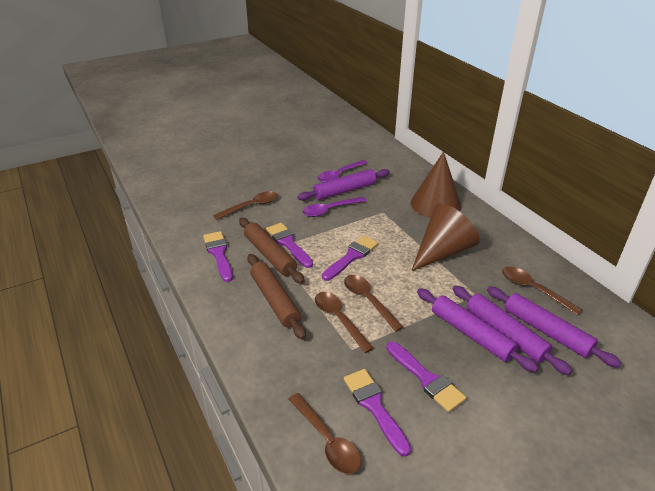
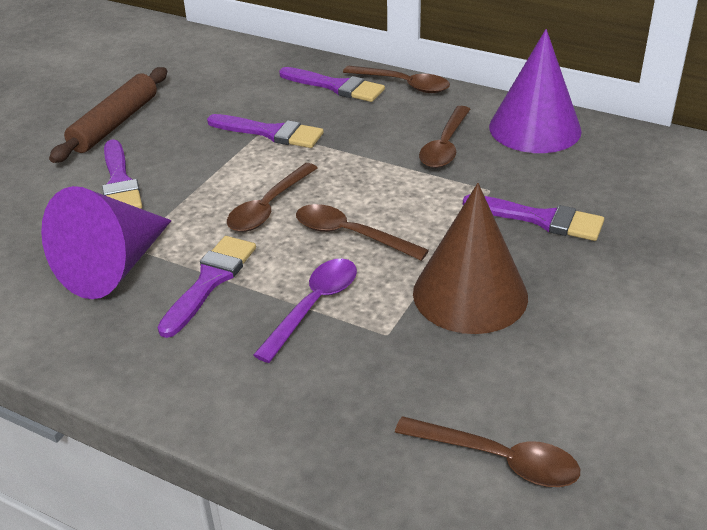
brown cone: 2 -> 1
brown rolling pin: 2 -> 1
purple cone: 0 -> 2
purple rolling pin: 4 -> 0
purple spoon: 2 -> 1

